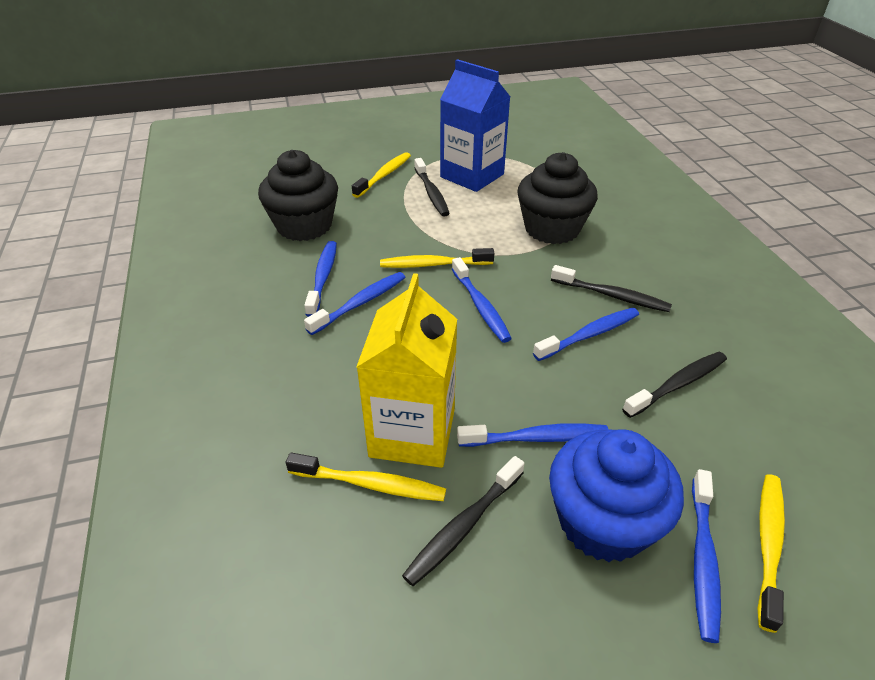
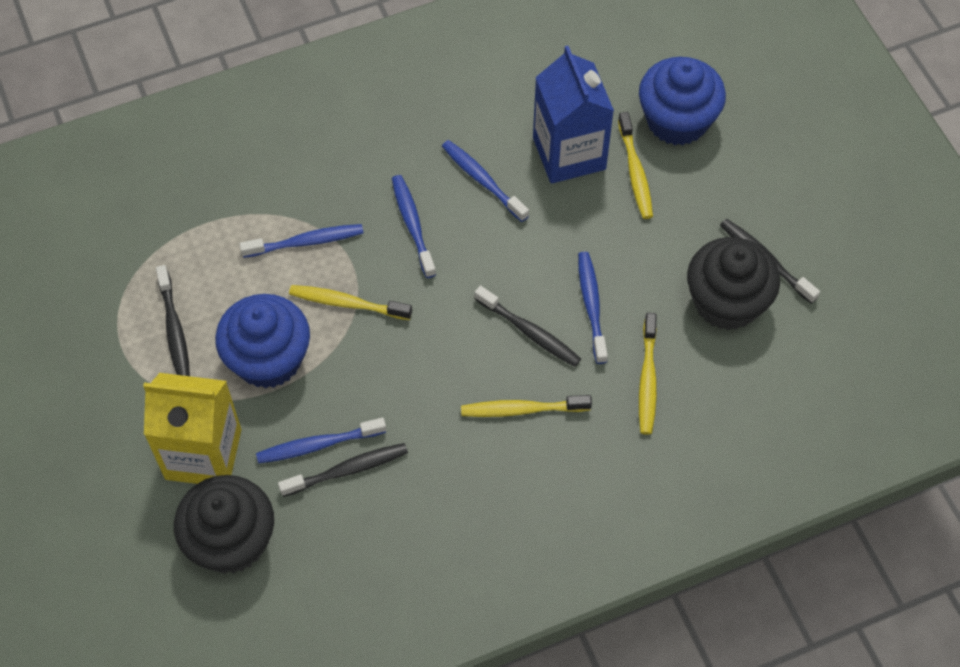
blue cupcake: 1 -> 2
blue toothbrush: 6 -> 5

